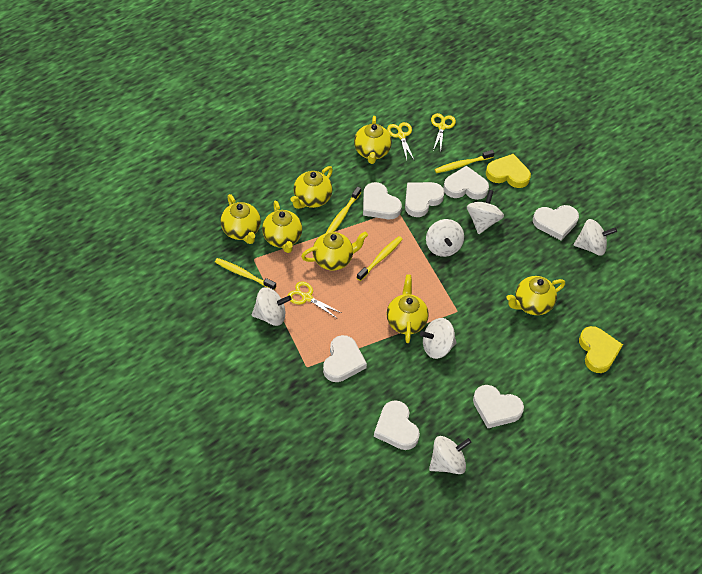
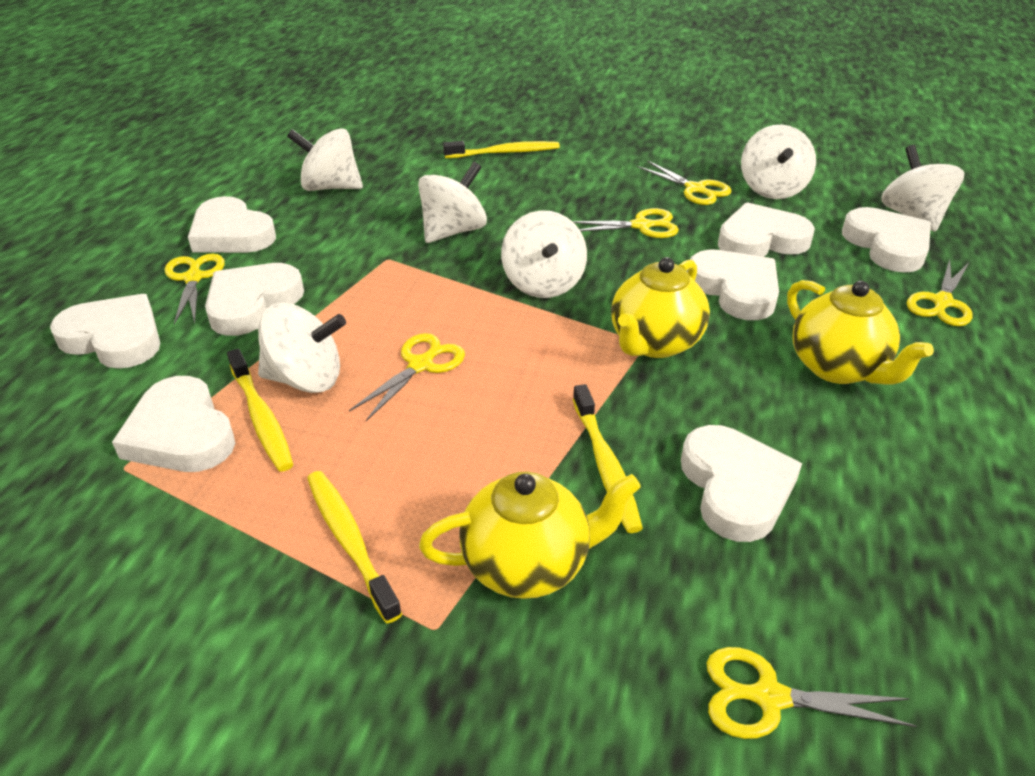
white heart: 7 -> 8
yellow heart: 2 -> 0
yellow scissors: 3 -> 6
yellow teapot: 7 -> 3

